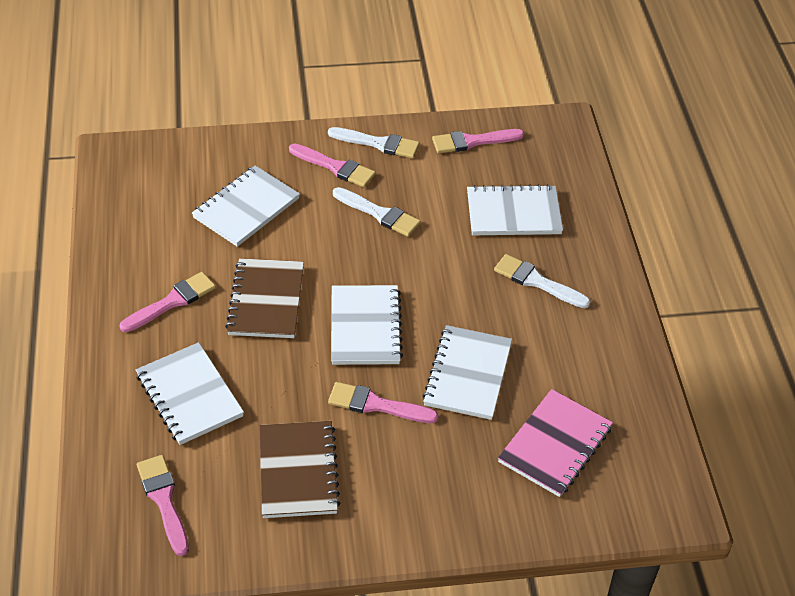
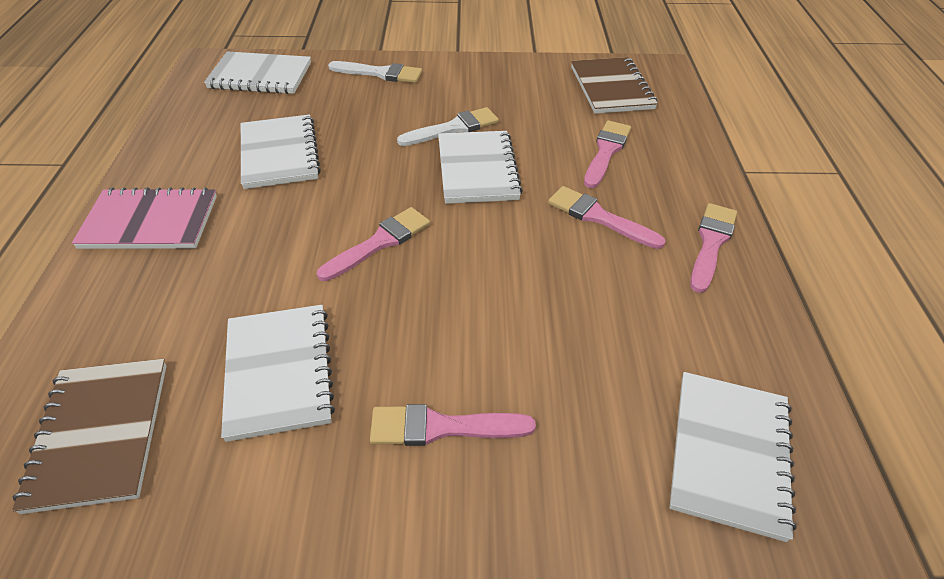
white brush: 3 -> 2

